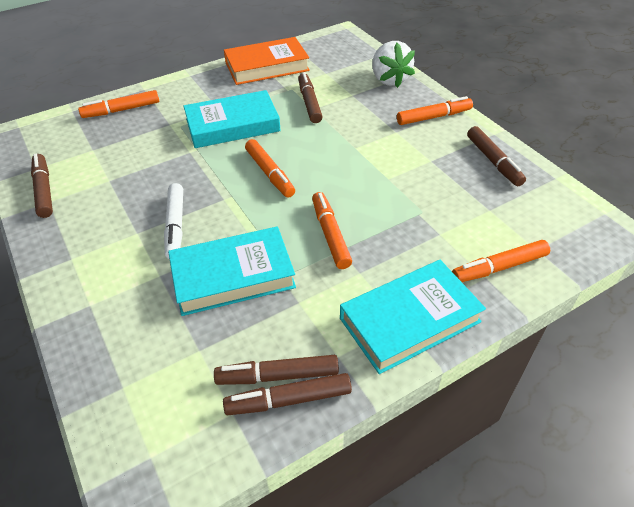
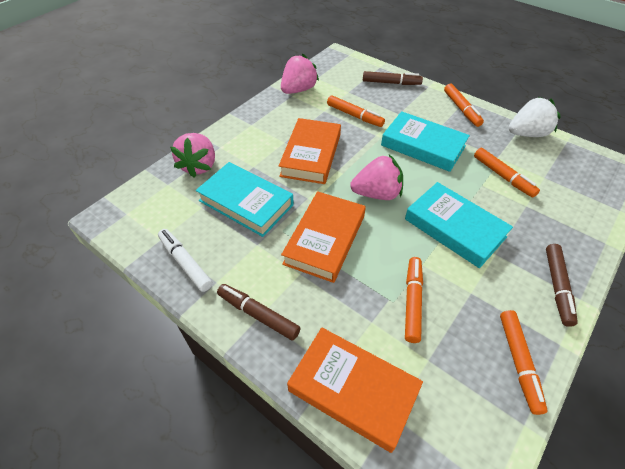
brown marker: 5 -> 3
orange book: 1 -> 3
pink strawberry: 0 -> 3

